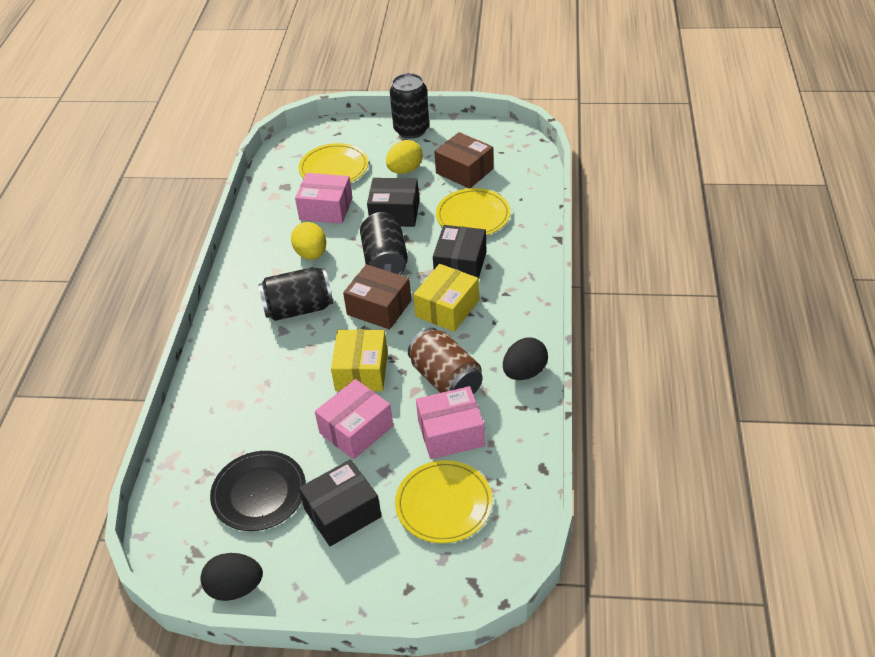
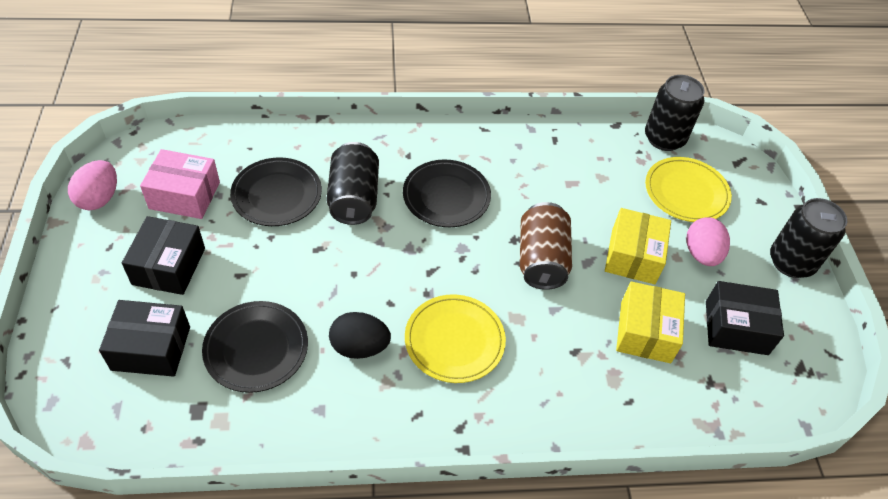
black egg: 2 -> 1
black plate: 1 -> 3
brown box: 2 -> 0
pink box: 3 -> 1
pink egg: 0 -> 2
yellow egg: 2 -> 0
yellow plate: 3 -> 2

